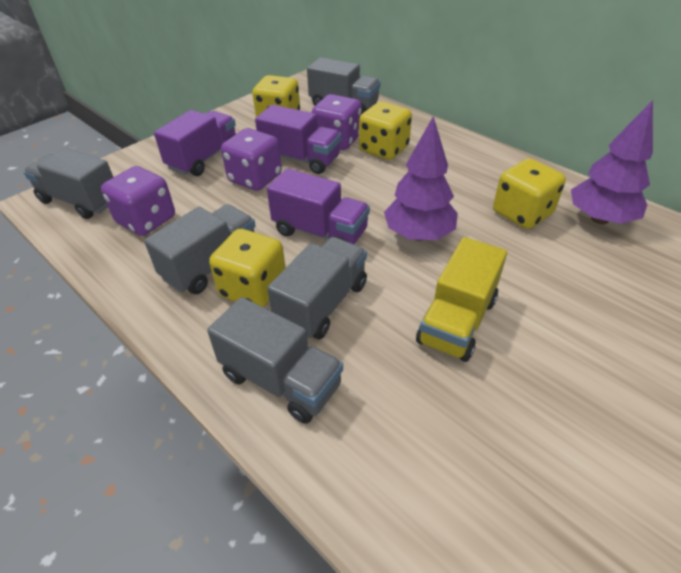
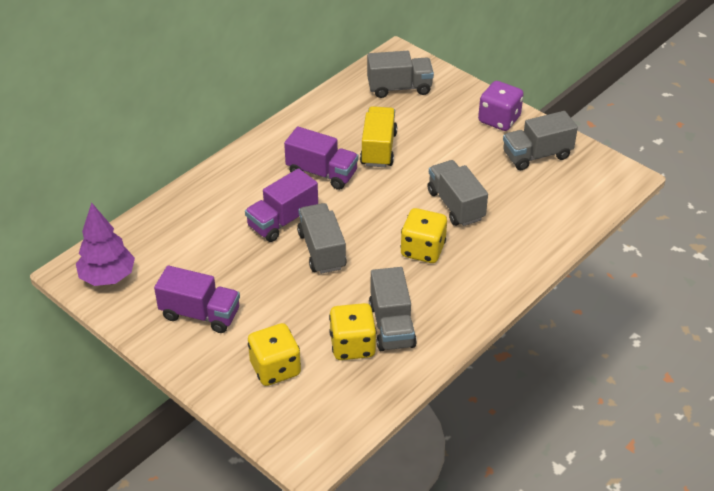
purple dice: 3 -> 1
purple tree: 2 -> 1
yellow dice: 4 -> 3

